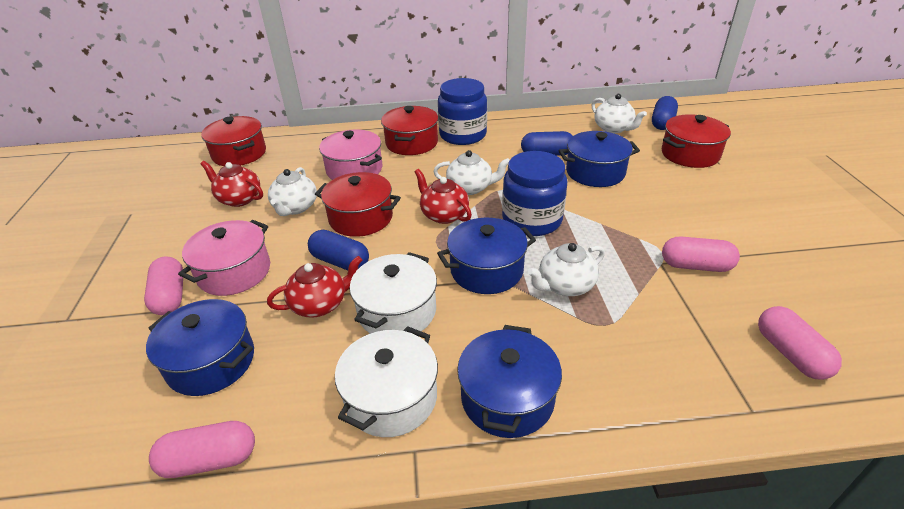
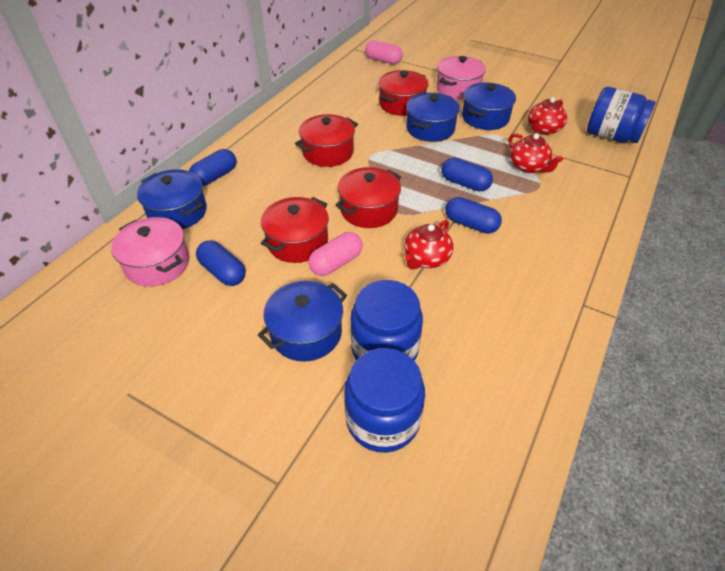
blue capsule: 3 -> 4
blue jar: 2 -> 3
pink capsule: 4 -> 2
white pot: 2 -> 0
white teapot: 4 -> 0

